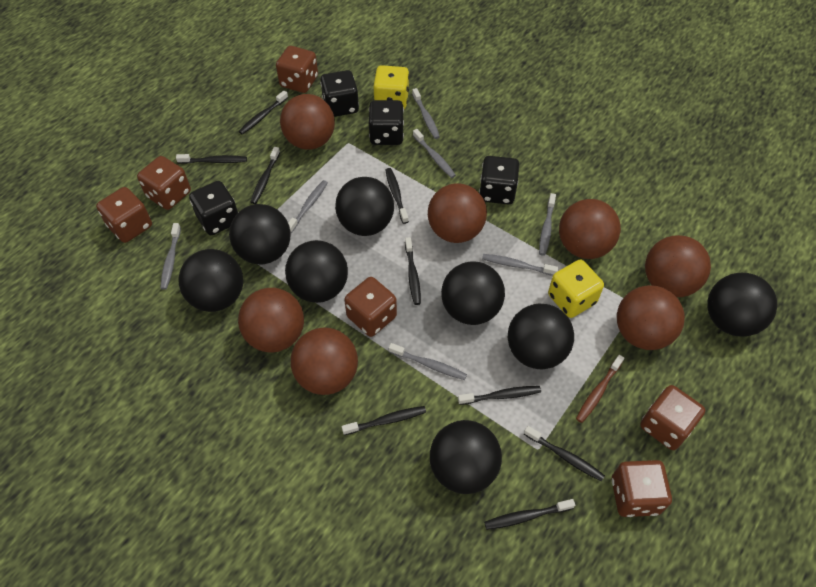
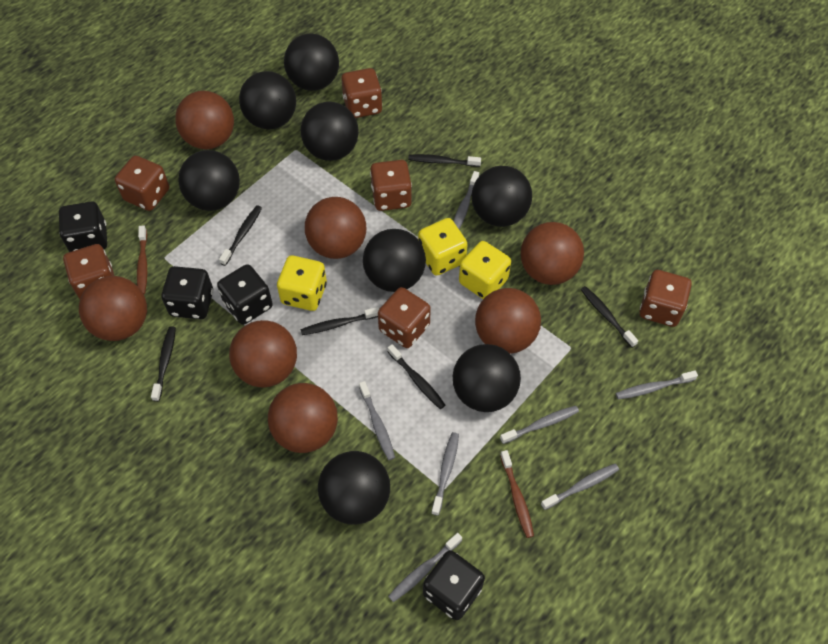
black toothbrush: 9 -> 6
brown toothbrush: 1 -> 2
yellow dice: 2 -> 3

